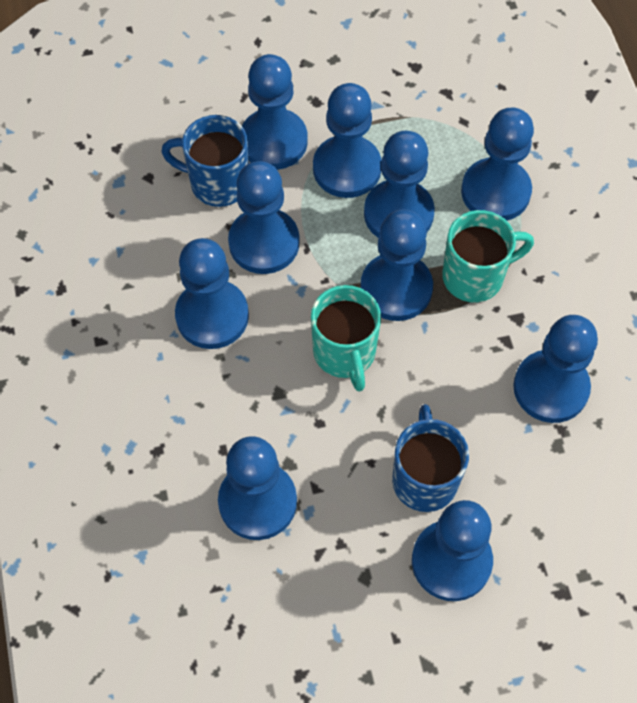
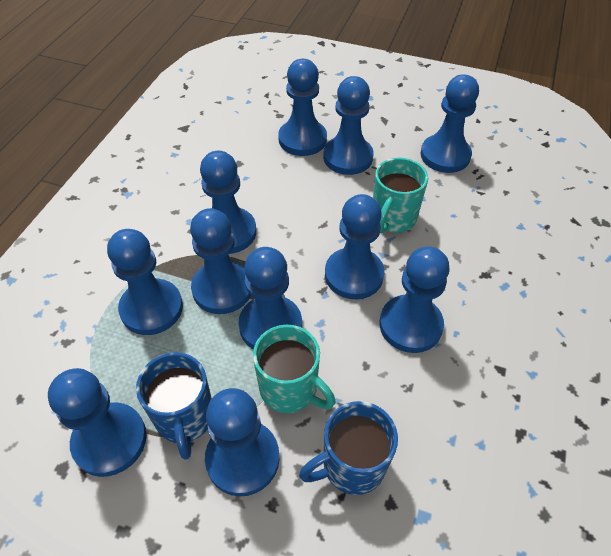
blue pawn: 10 -> 11

